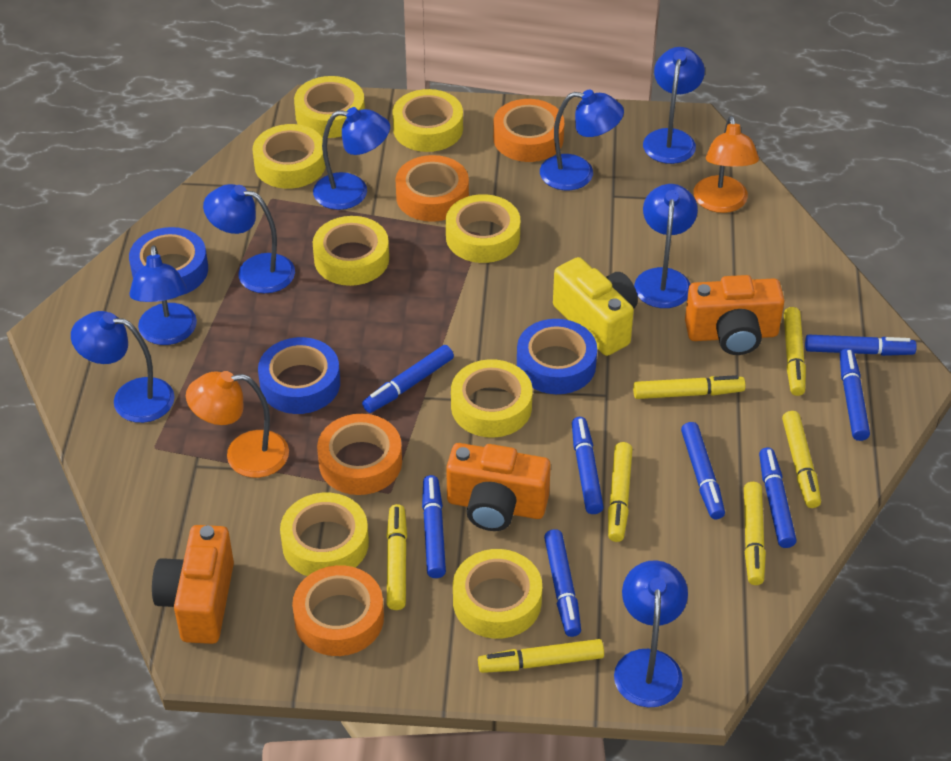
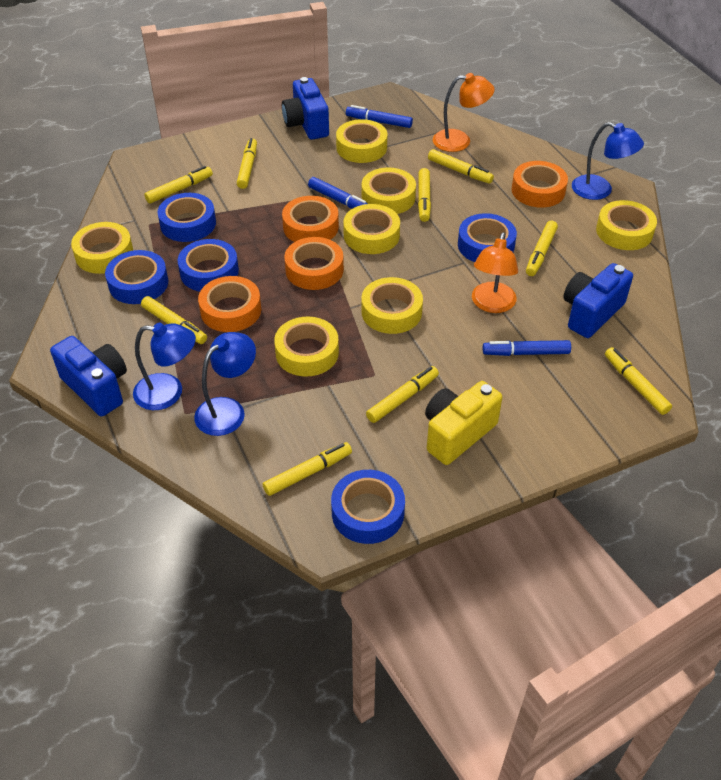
blue camera: 0 -> 3
blue lamp: 8 -> 3
blue marker: 8 -> 3
blue tape: 3 -> 5
orange camera: 3 -> 0
yellow marker: 7 -> 9
yellow tape: 8 -> 7

